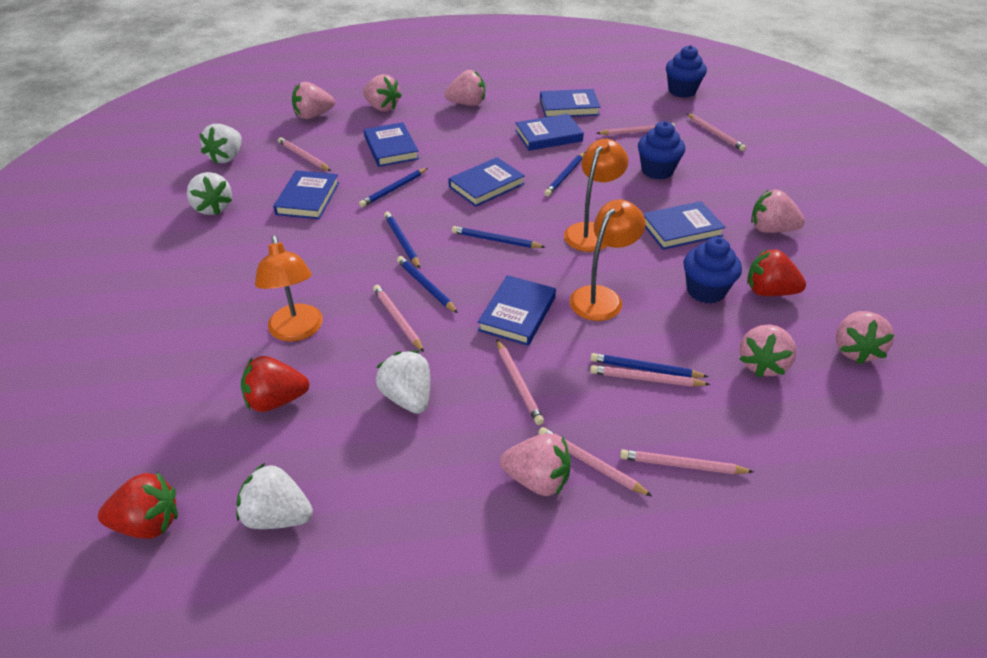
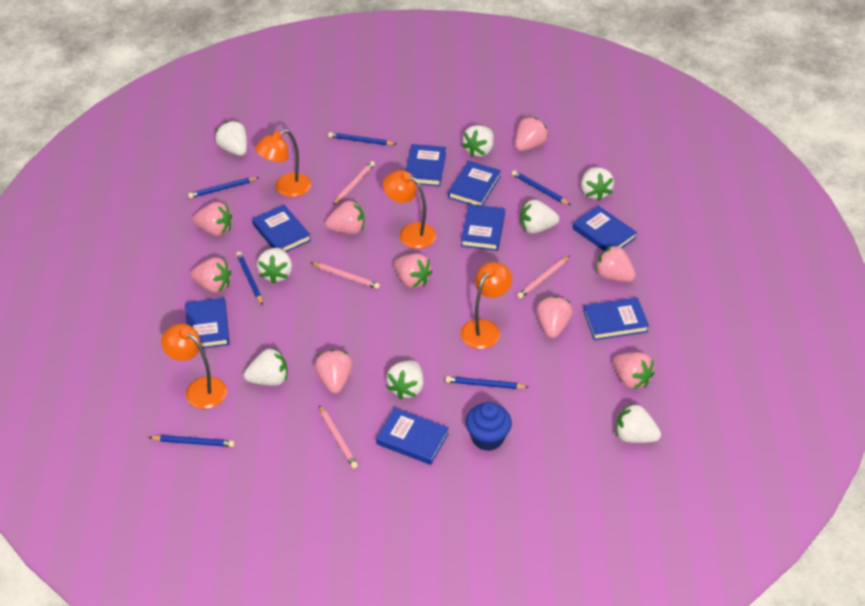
blue book: 7 -> 8
blue cupcake: 3 -> 1
orange lamp: 3 -> 4
pink pencil: 8 -> 4
pink strawberry: 7 -> 9
red strawberry: 3 -> 0
white strawberry: 4 -> 8

